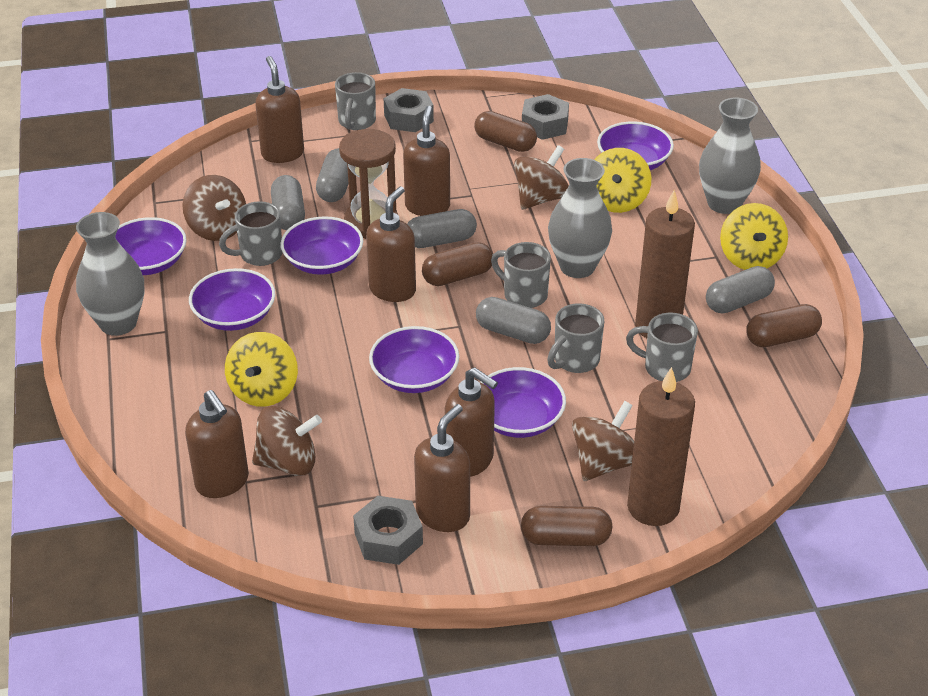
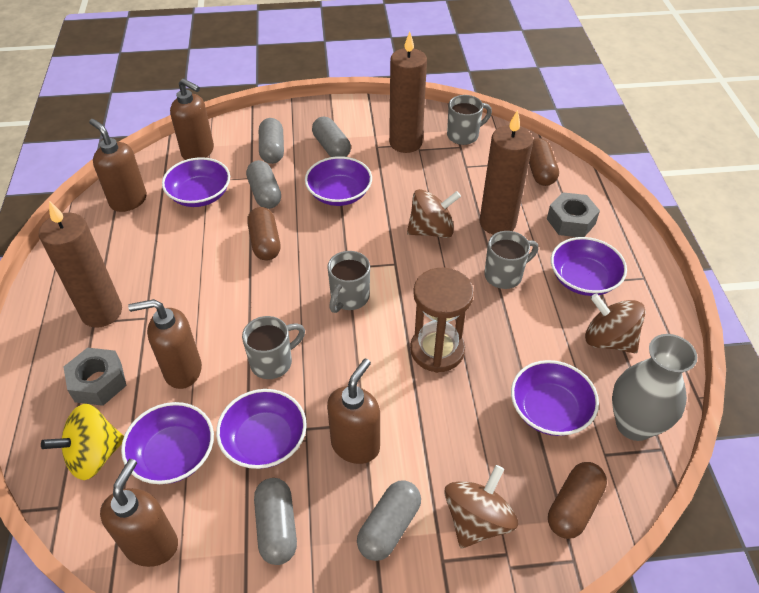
brown candle: 2 -> 3
brown capsule: 4 -> 3
brown soap dispenser: 6 -> 5
brown spinning top: 4 -> 3
grey mug: 5 -> 4
grey nut: 3 -> 2
grey vase: 3 -> 1
yellow spinning top: 3 -> 1

